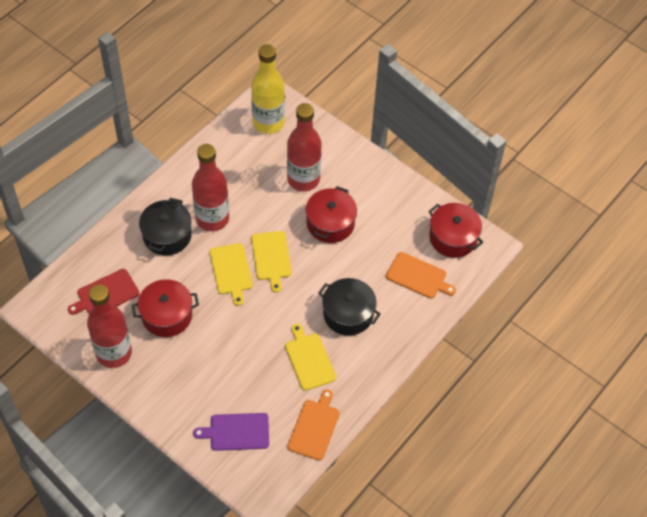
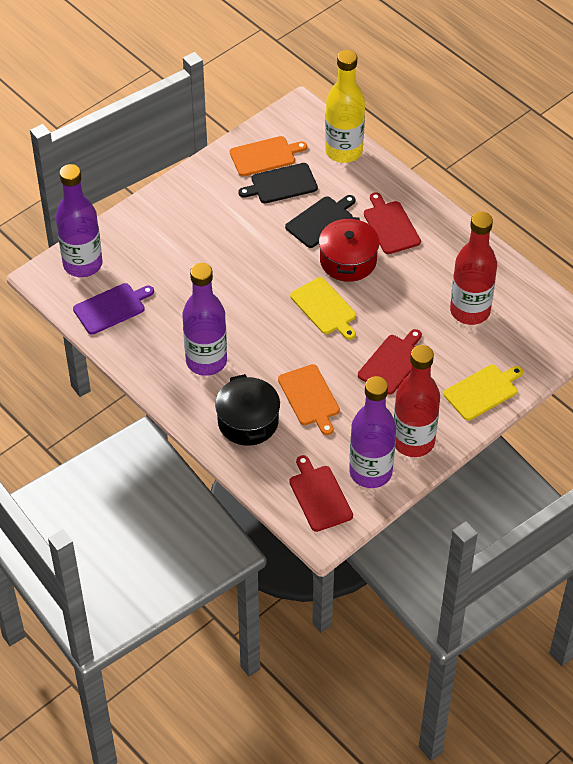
black cutting board: 0 -> 2
black pot: 2 -> 1
purple bottle: 0 -> 3
red bottle: 3 -> 2
red cutting board: 1 -> 3
red pot: 3 -> 1
yellow cutting board: 3 -> 2

